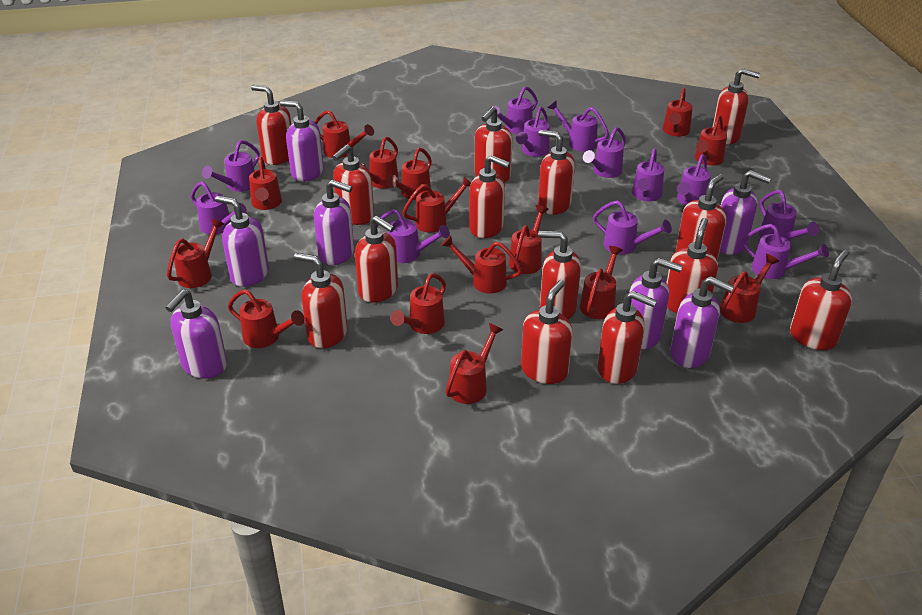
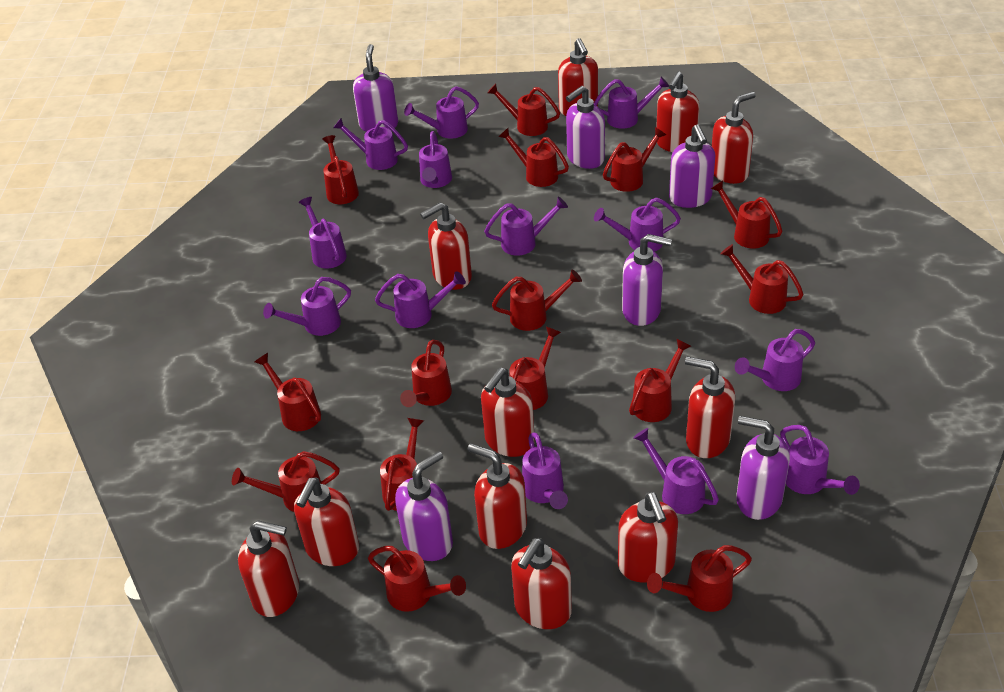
purple soap dispenser: 7 -> 6
purple watering can: 12 -> 13
red soap dispenser: 14 -> 11

